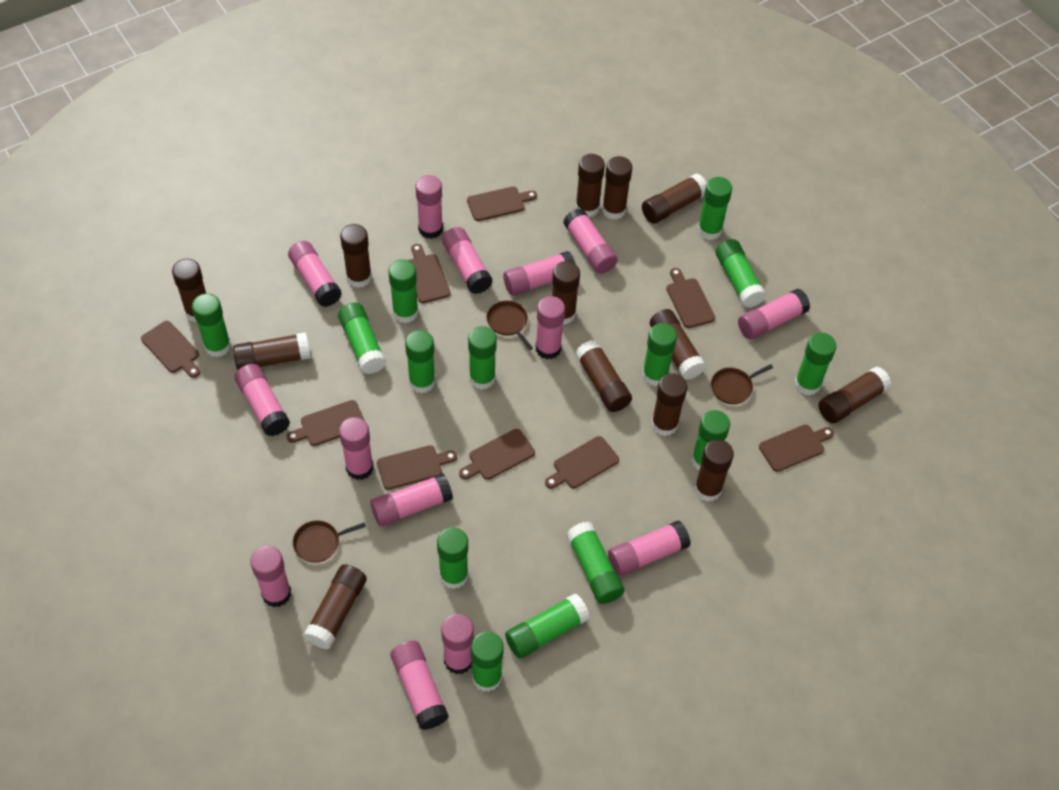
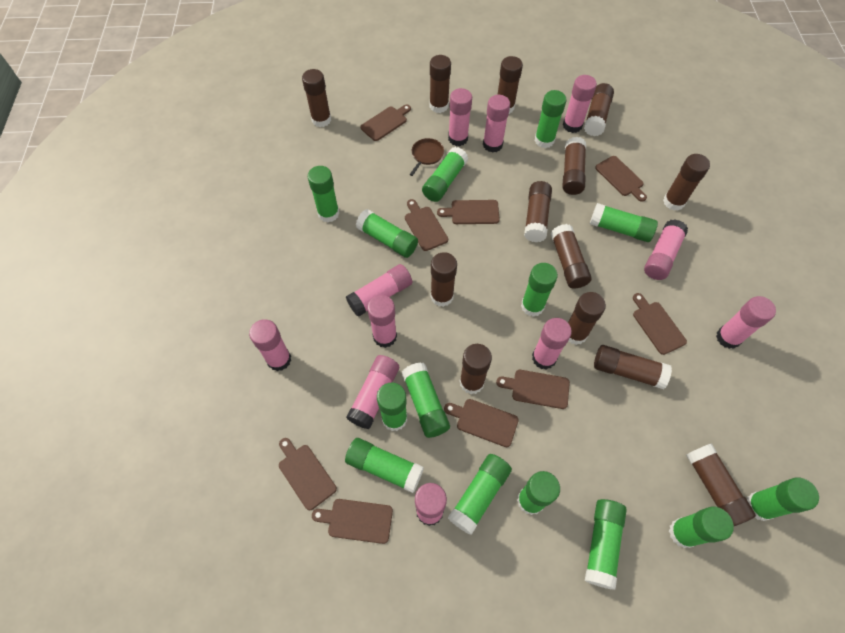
brown pan: 3 -> 1
pink glue stick: 14 -> 11

